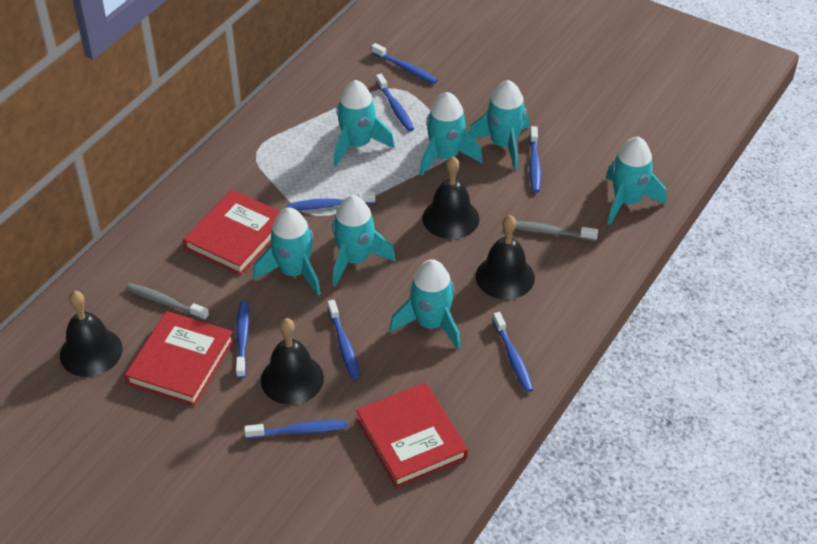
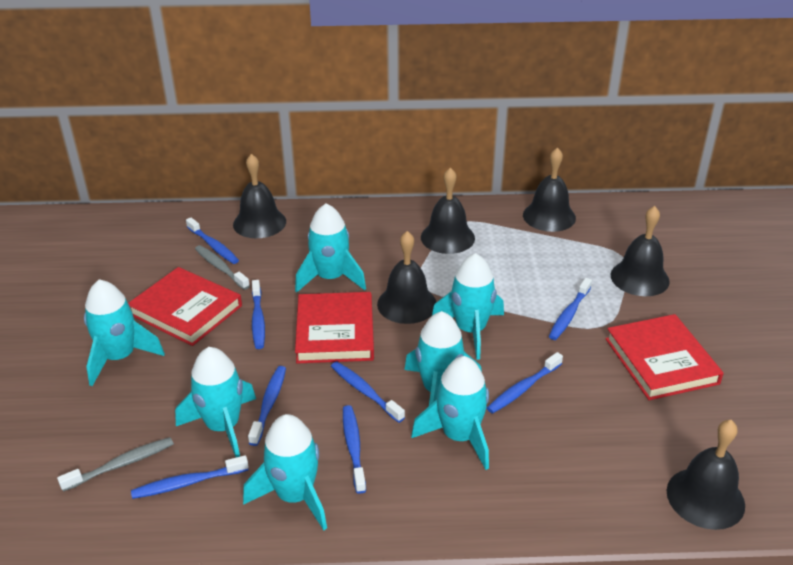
black bell: 4 -> 6

